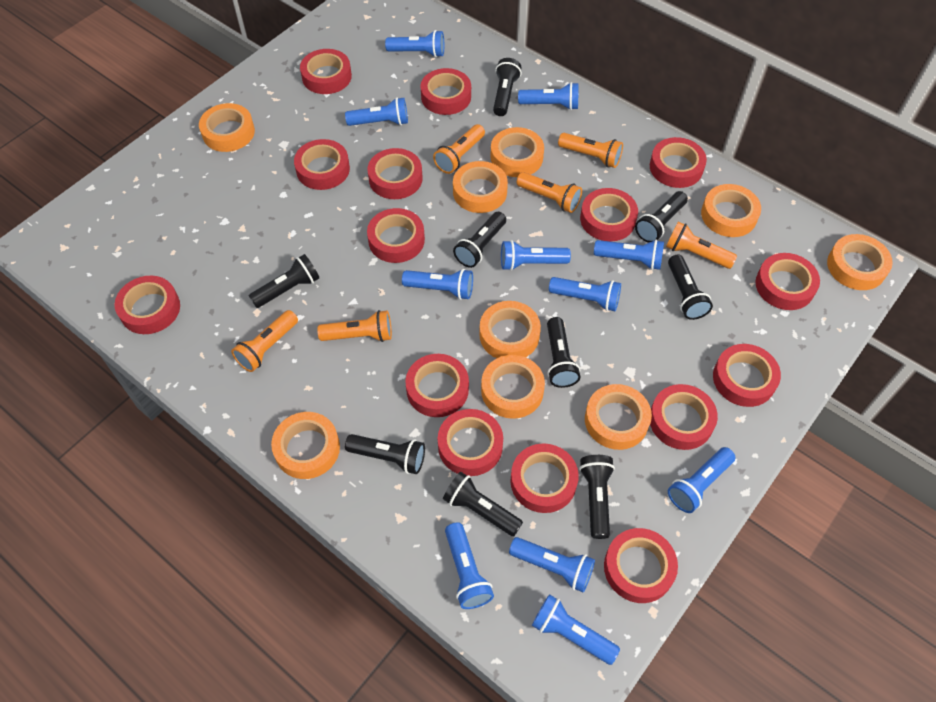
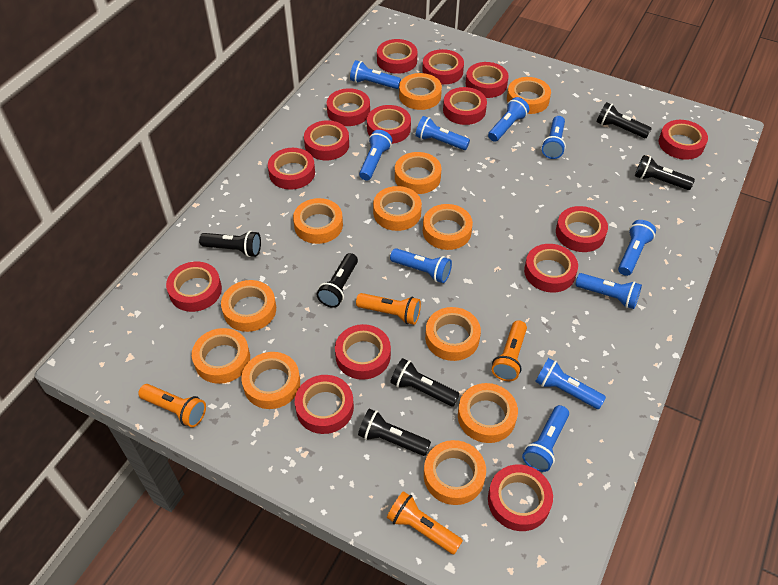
black flashlight: 9 -> 6
blue flashlight: 11 -> 10
orange flashlight: 6 -> 4
orange tape: 9 -> 12

